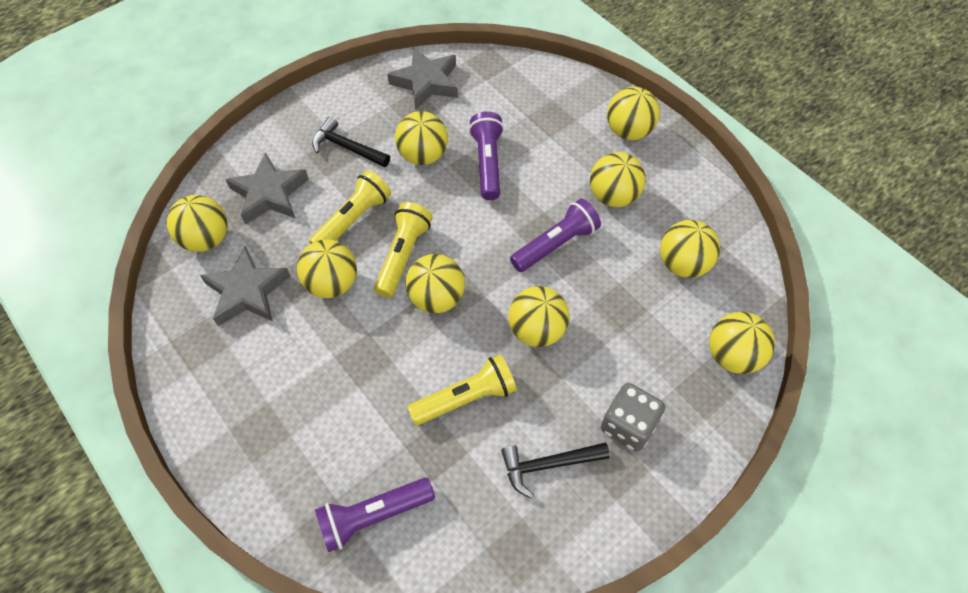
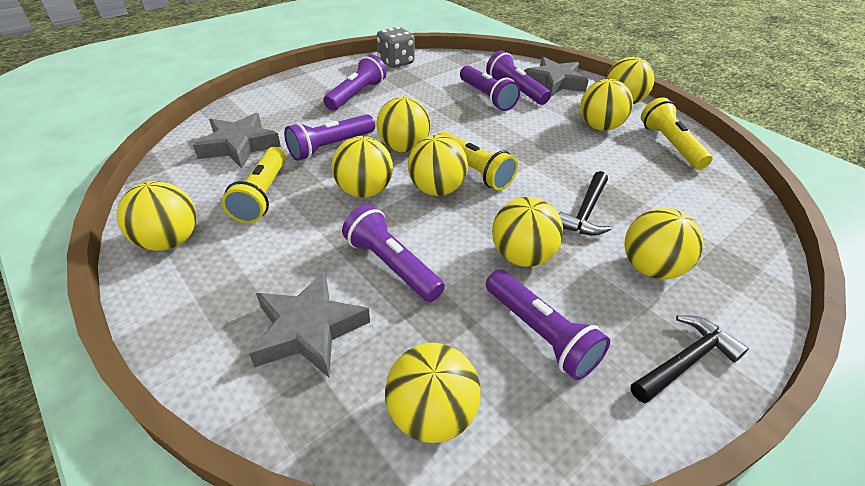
purple flashlight: 3 -> 6

